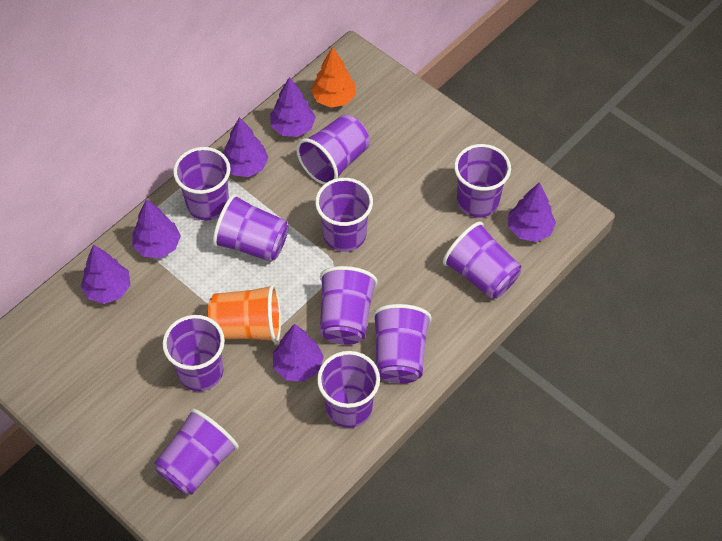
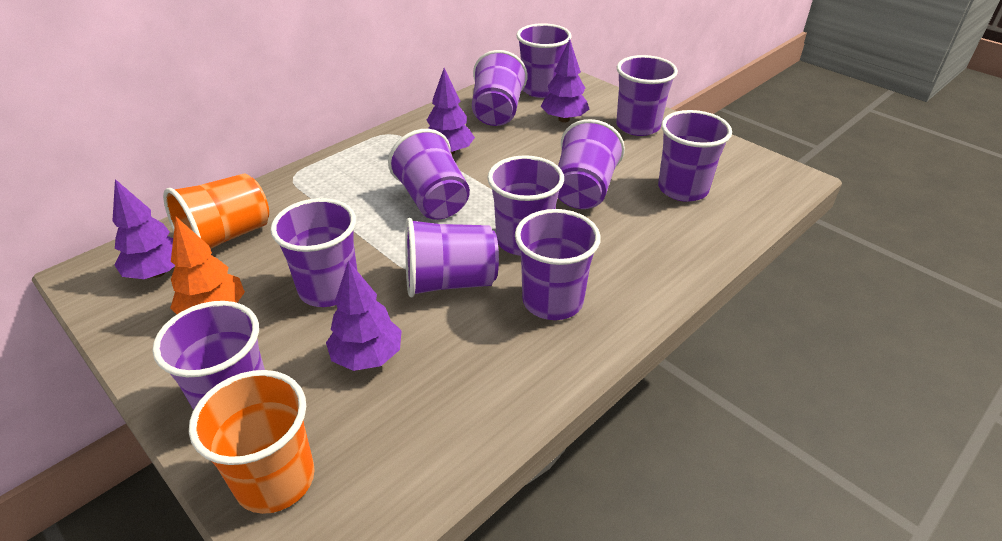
orange cup: 1 -> 2
purple tree: 6 -> 4

